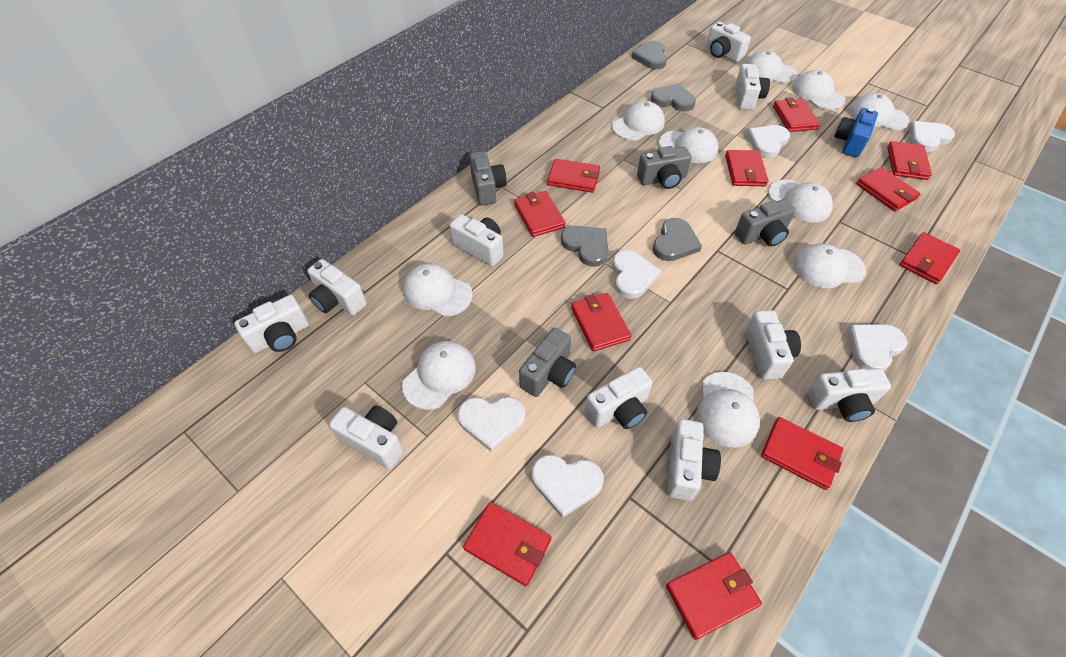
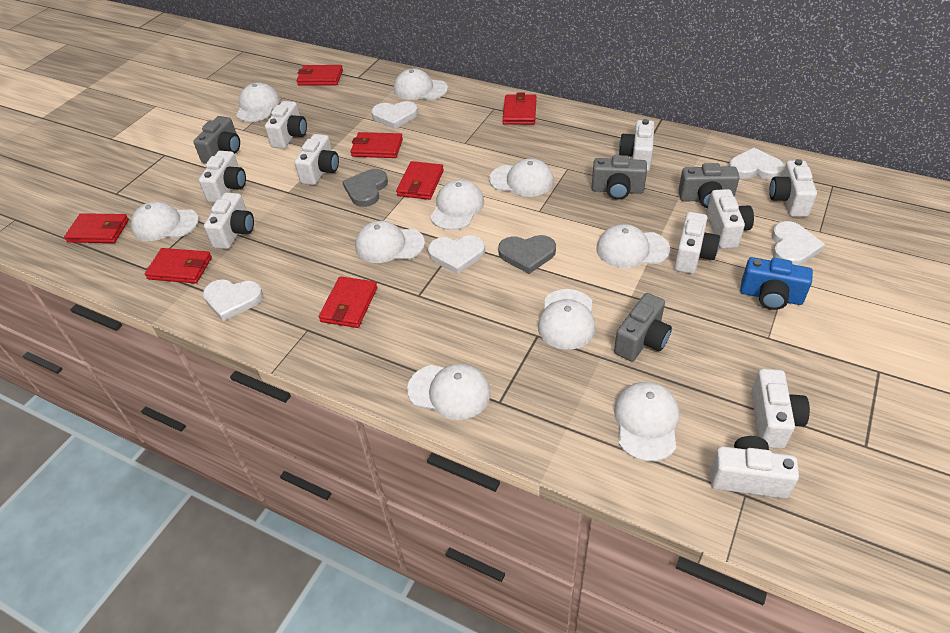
grey heart: 4 -> 2
red wallet: 11 -> 7
white heart: 6 -> 5

